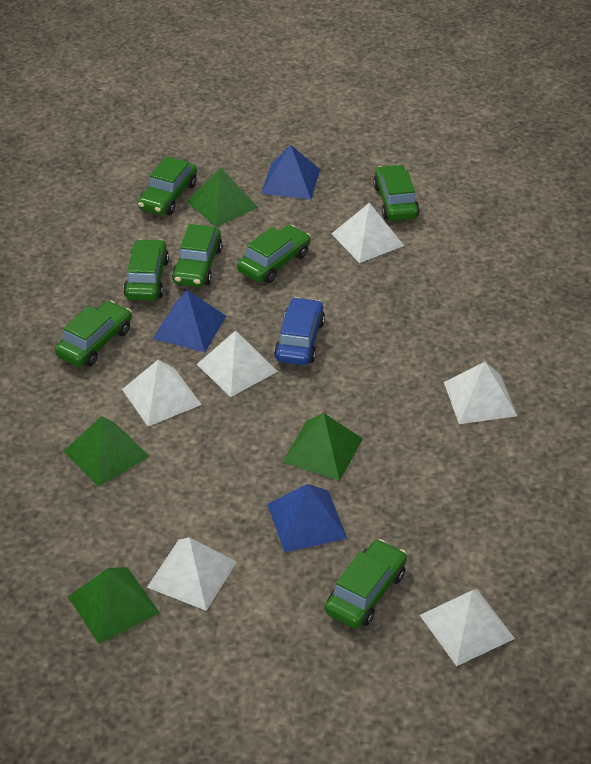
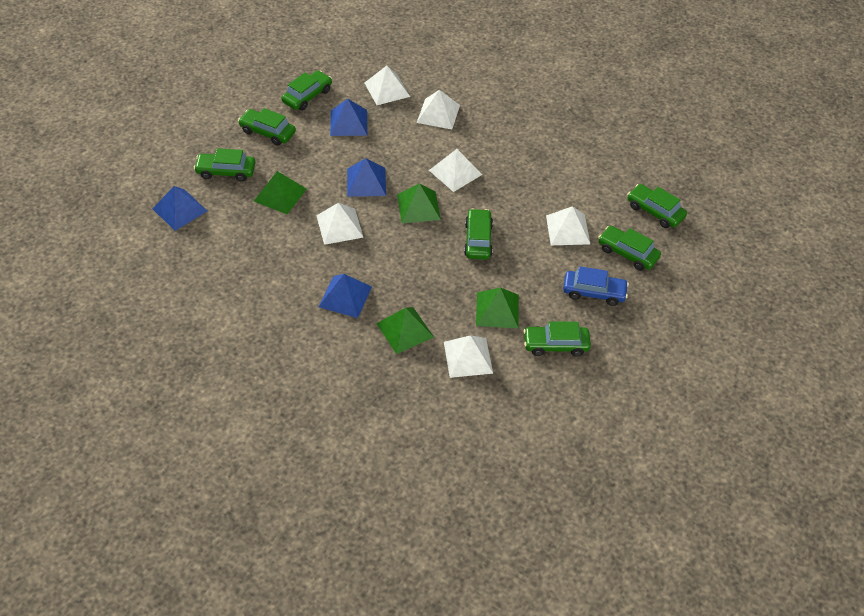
blue pyramid: 3 -> 4

